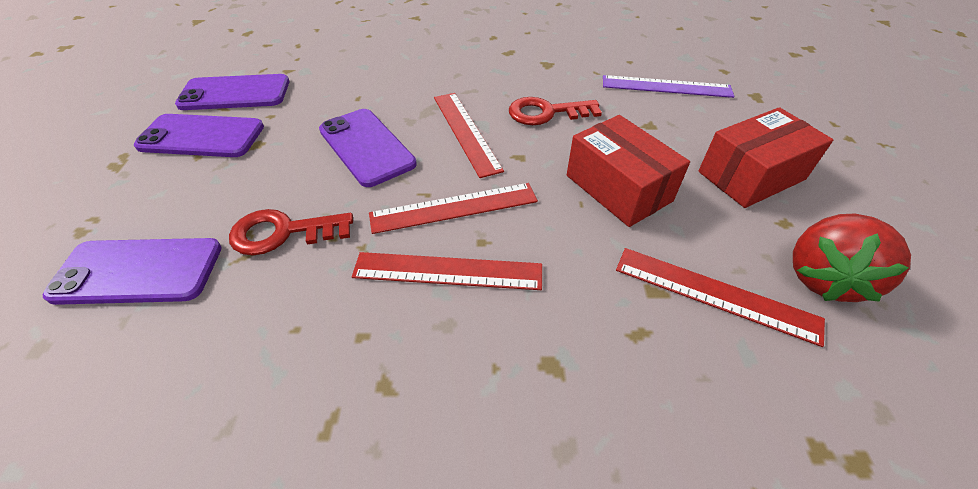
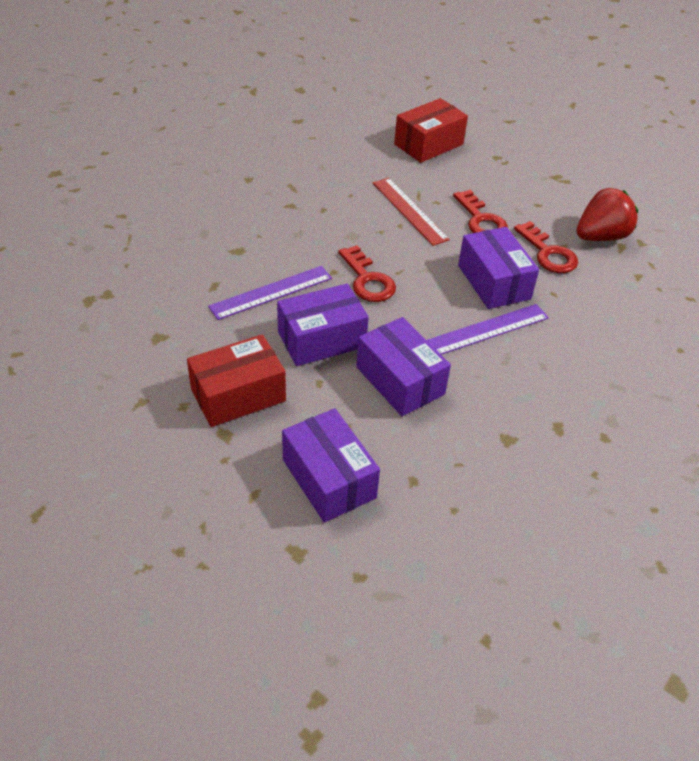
purple box: 0 -> 4
purple phone: 4 -> 0
purple ruler: 1 -> 2
red key: 2 -> 3
red ruler: 4 -> 1

